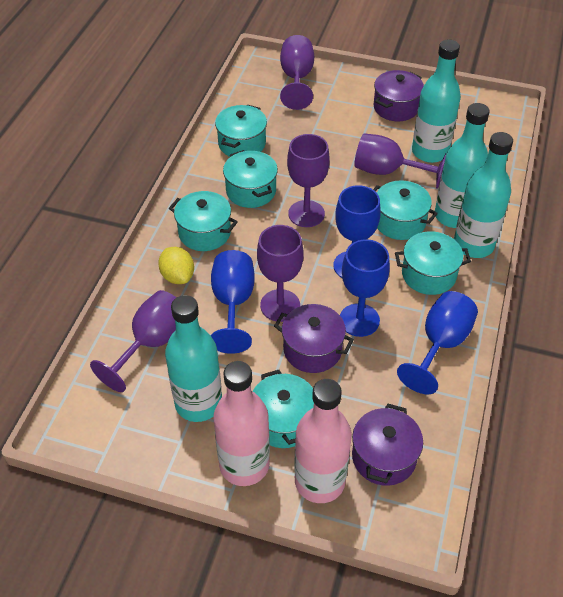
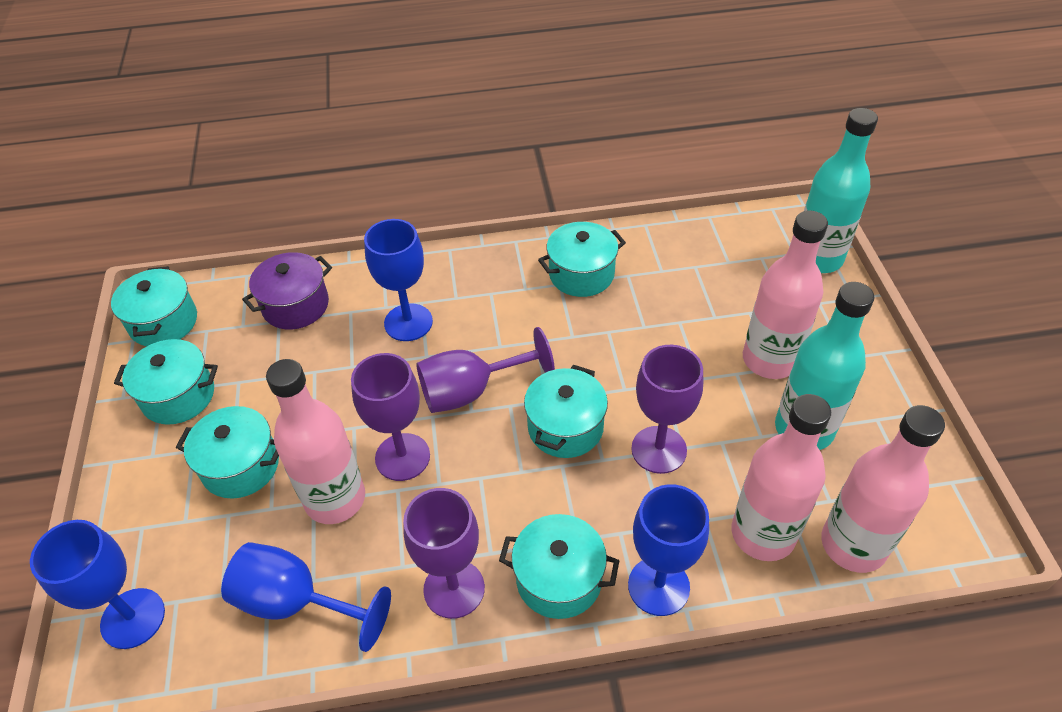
pink bottle: 2 -> 4
purple goblet: 5 -> 4
purple pot: 3 -> 1
turquoise bottle: 4 -> 2
yellow lemon: 1 -> 0

